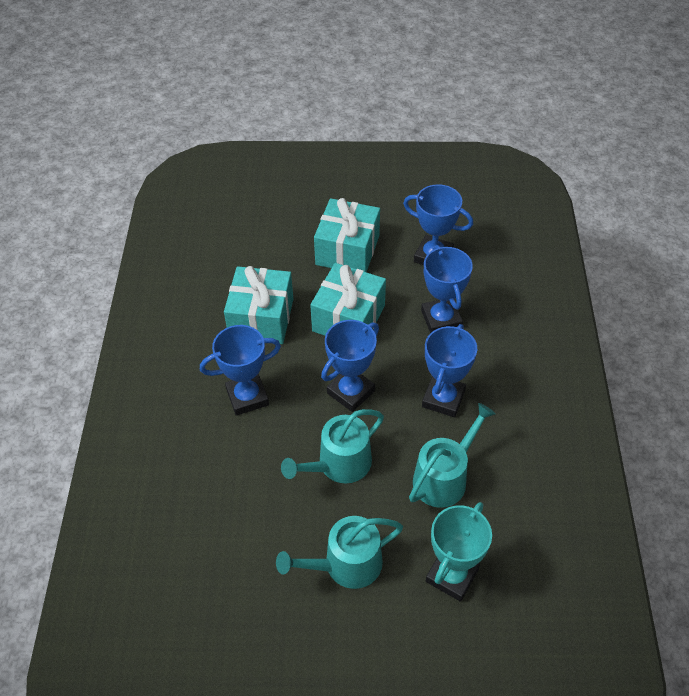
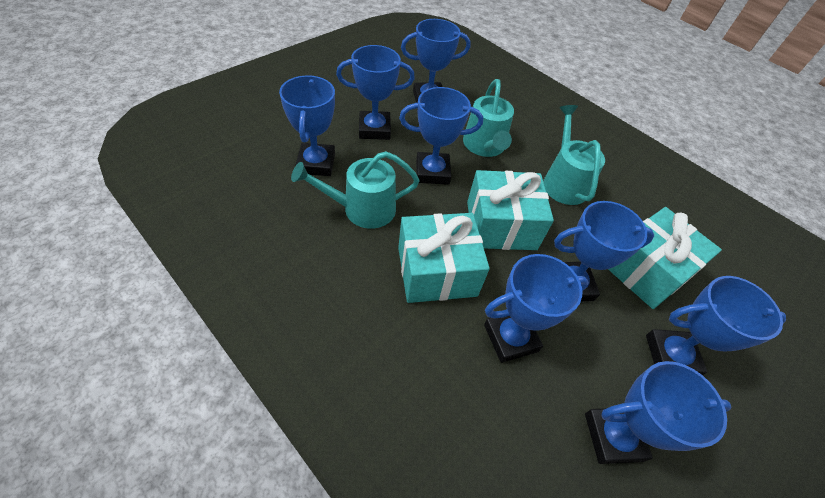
blue trophy: 5 -> 8
turquoise trophy: 1 -> 0

